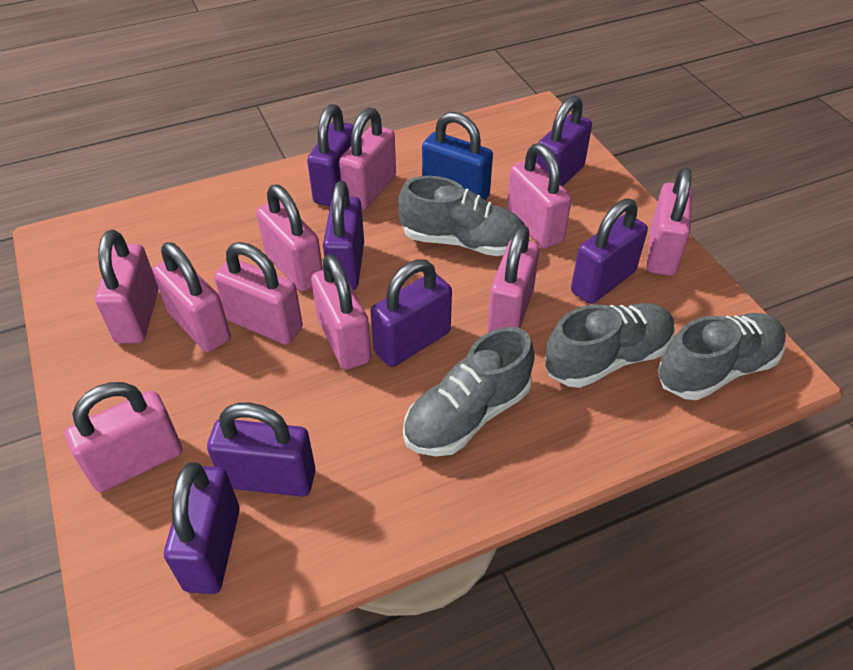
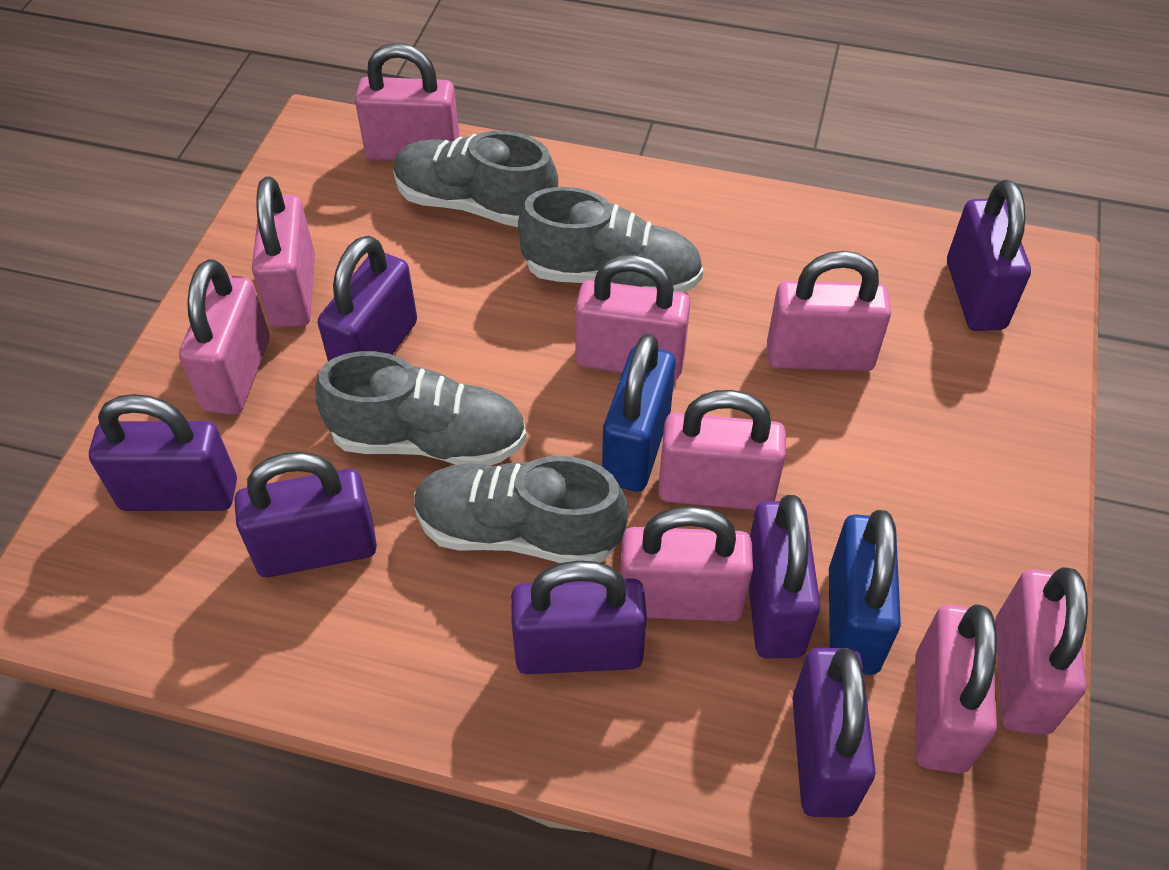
blue padlock: 1 -> 2
pink padlock: 10 -> 9

